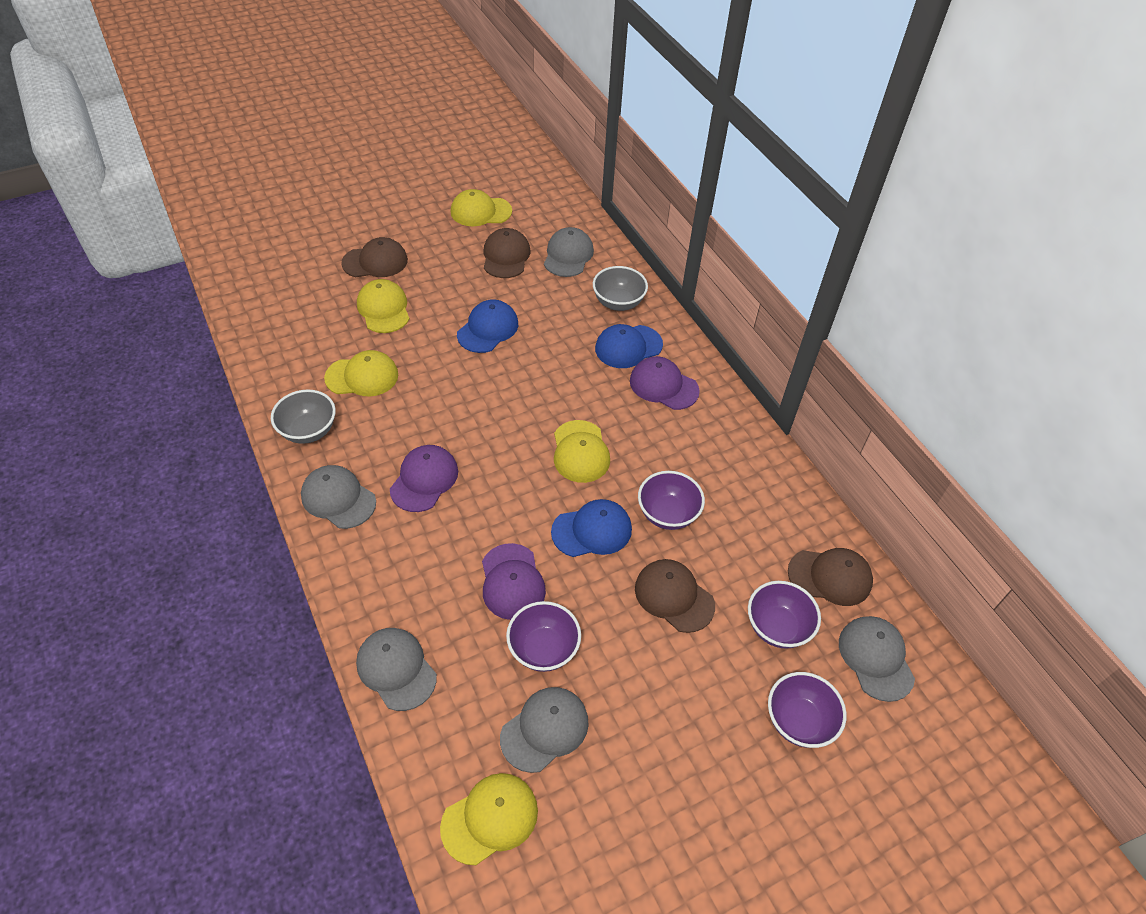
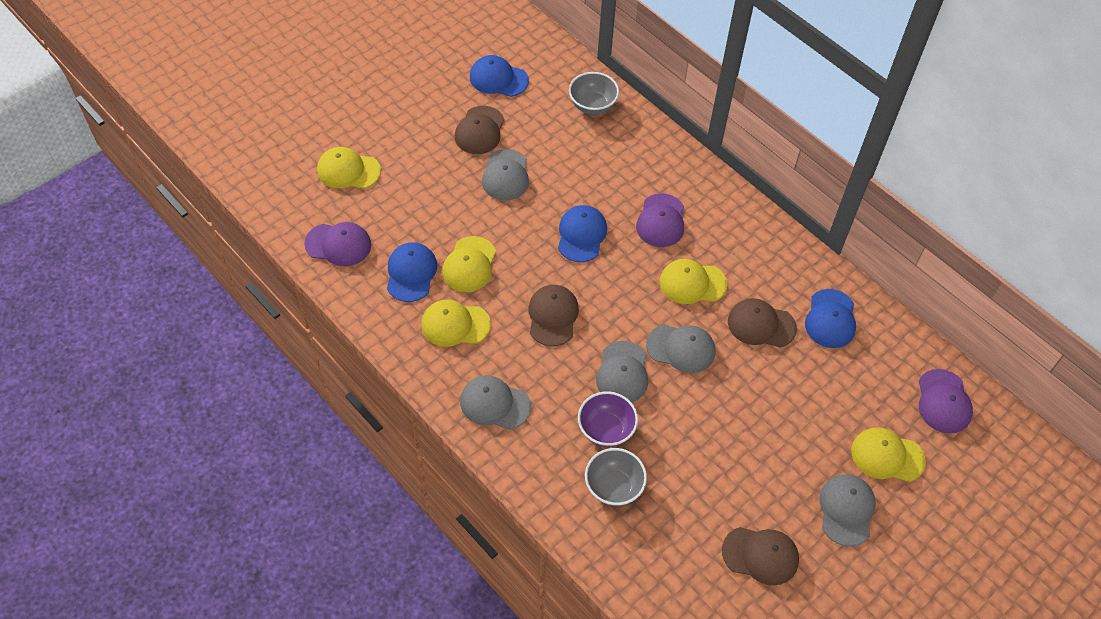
blue cap: 3 -> 4
purple bowl: 4 -> 1

